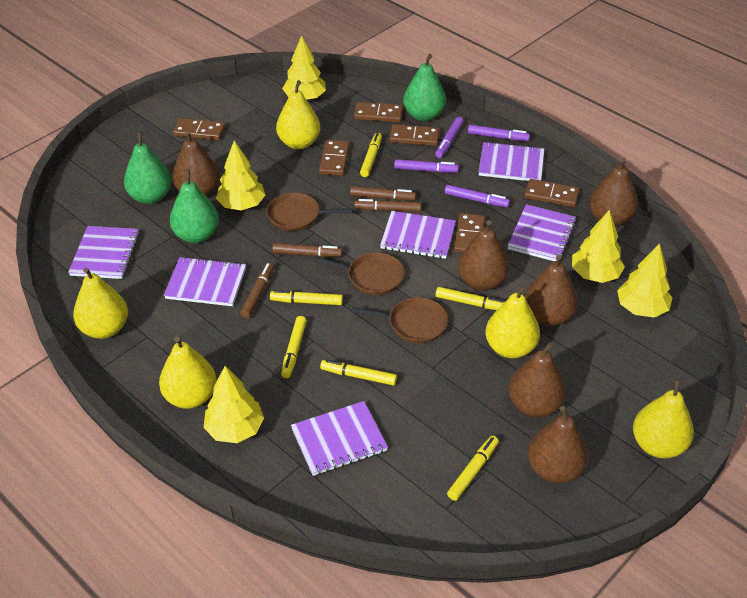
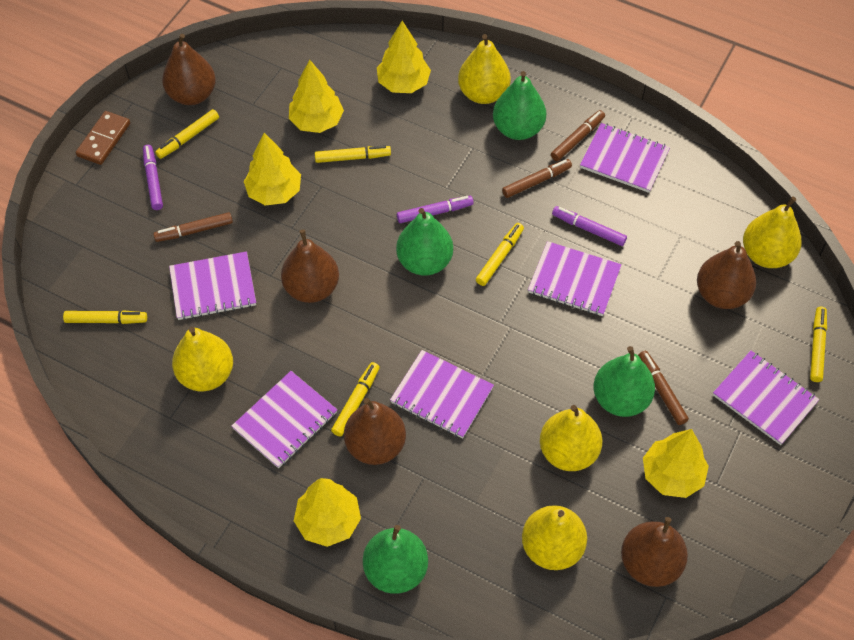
brown domino: 6 -> 1
brown pan: 3 -> 0
brown pear: 6 -> 5
green pear: 3 -> 4
purple marker: 4 -> 3

